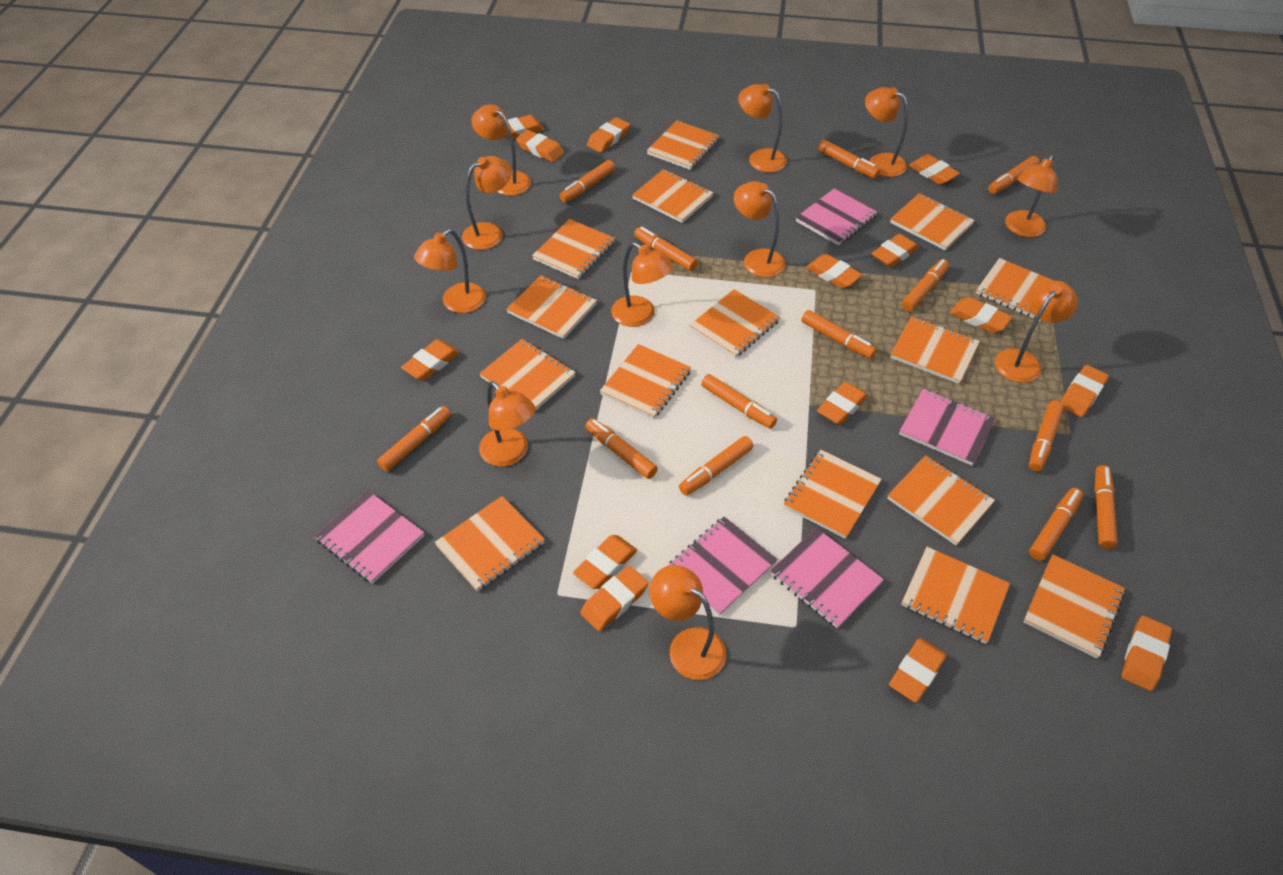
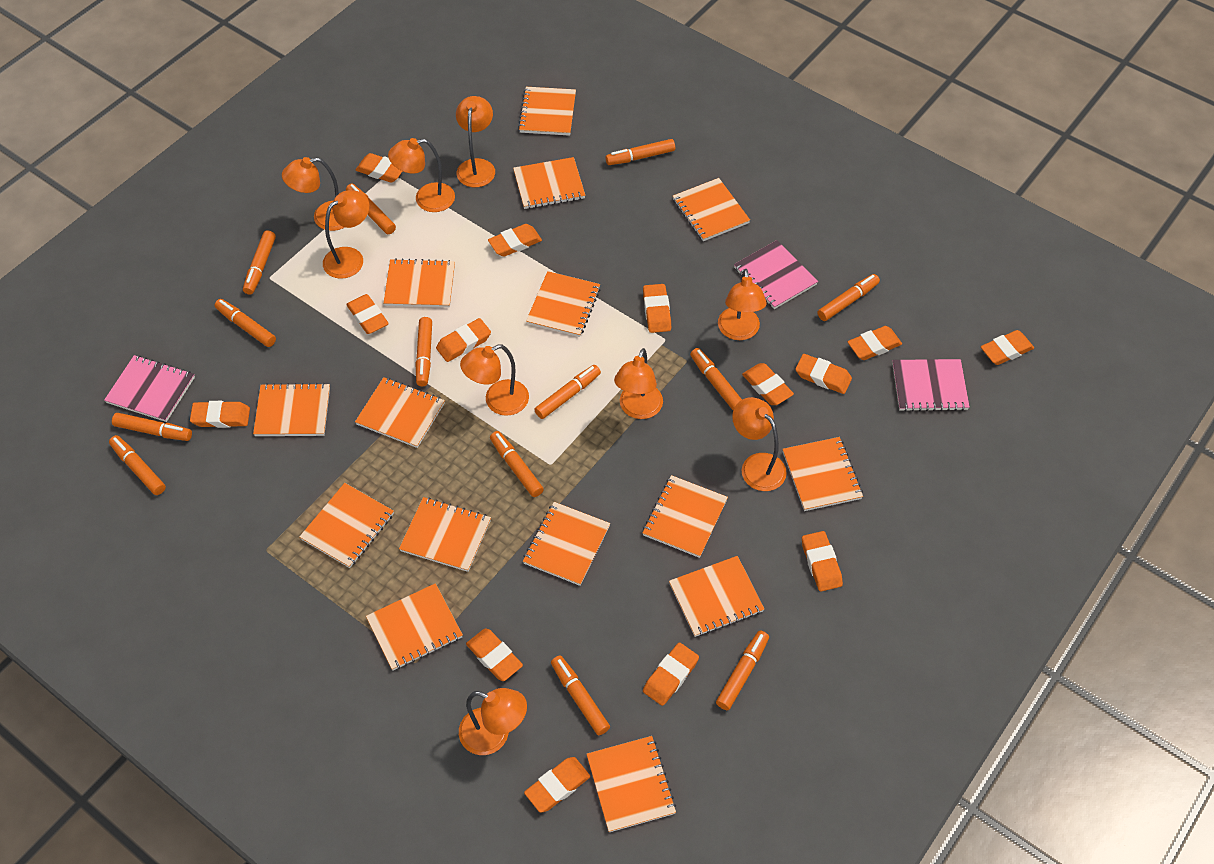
orange lamp: 11 -> 9
pink notebook: 5 -> 3

